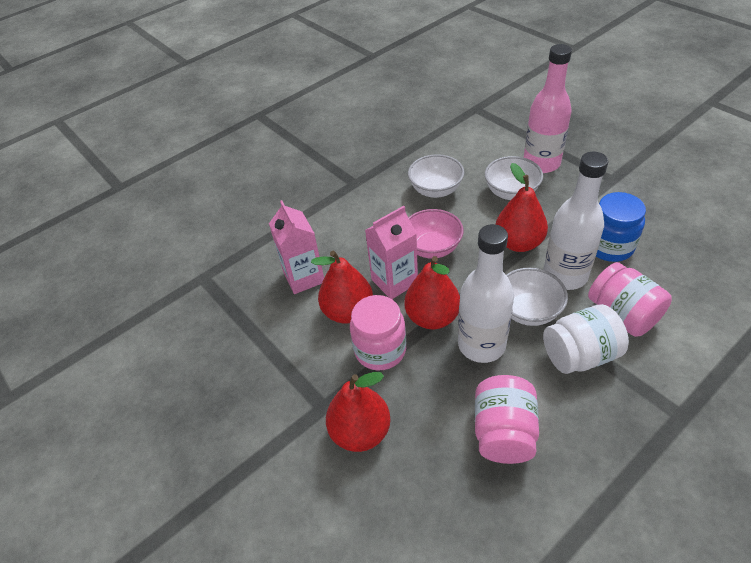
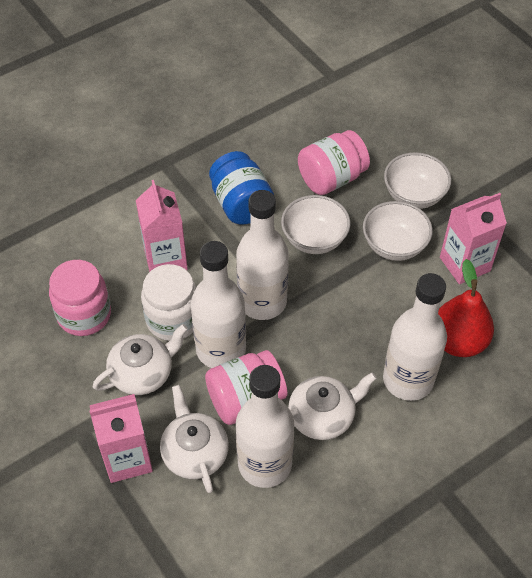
pink bottle: 1 -> 0
pink bowl: 1 -> 0
pink carton: 2 -> 3
red pear: 4 -> 1
white bottle: 2 -> 4
white teapot: 0 -> 3

